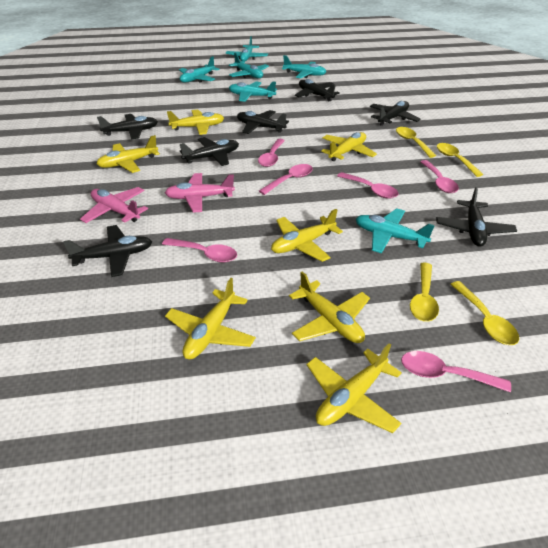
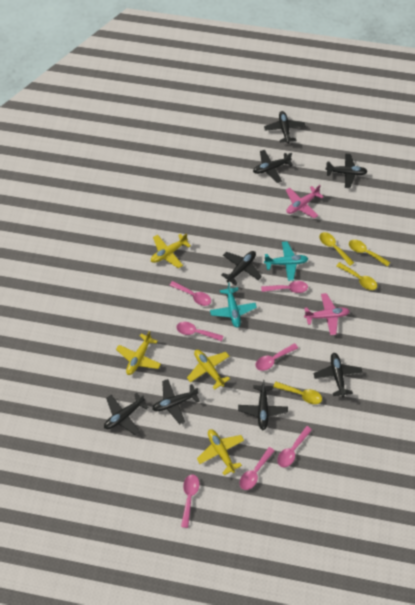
black plane: 7 -> 8
pink spoon: 6 -> 7
turquoise plane: 6 -> 2
yellow plane: 7 -> 4

